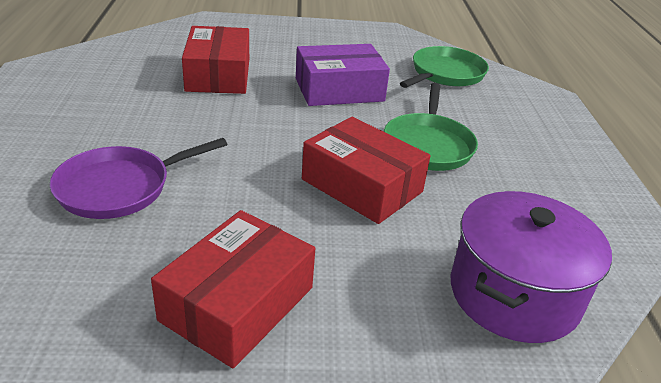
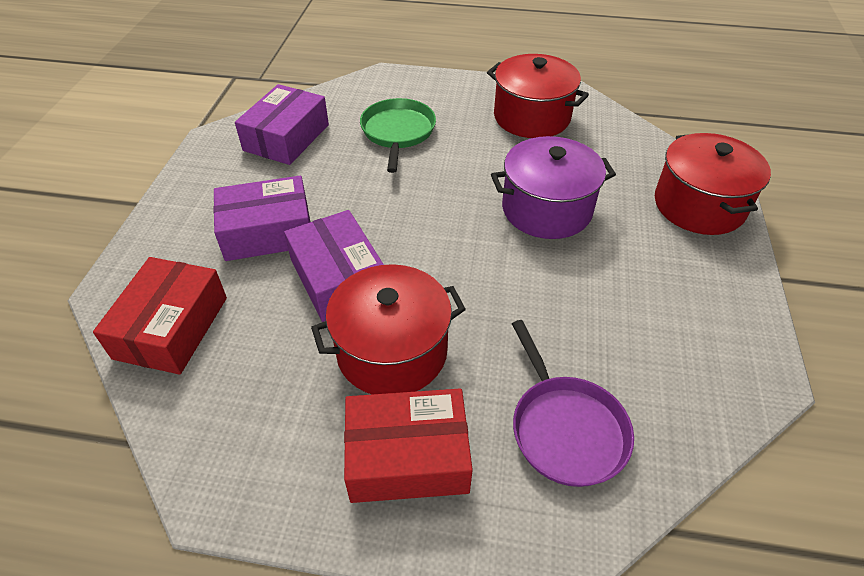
green pan: 2 -> 1
purple box: 1 -> 3
red box: 3 -> 2
red pot: 0 -> 3

